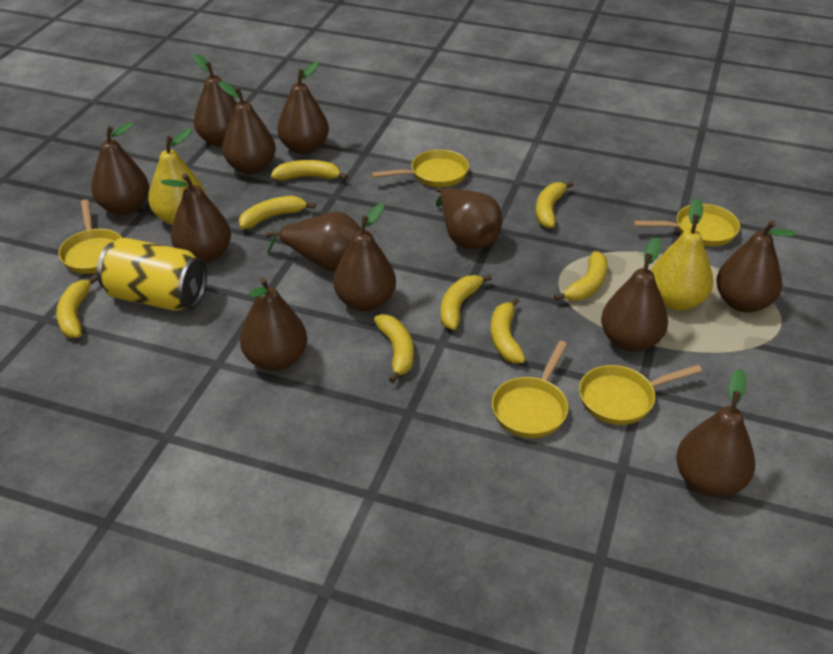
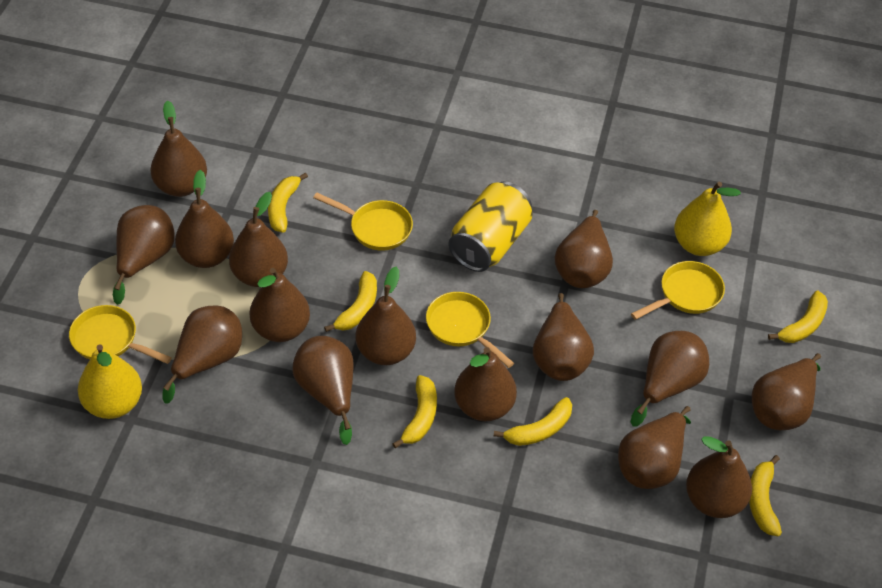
brown pear: 12 -> 15
yellow banana: 8 -> 6
yellow pan: 5 -> 4

